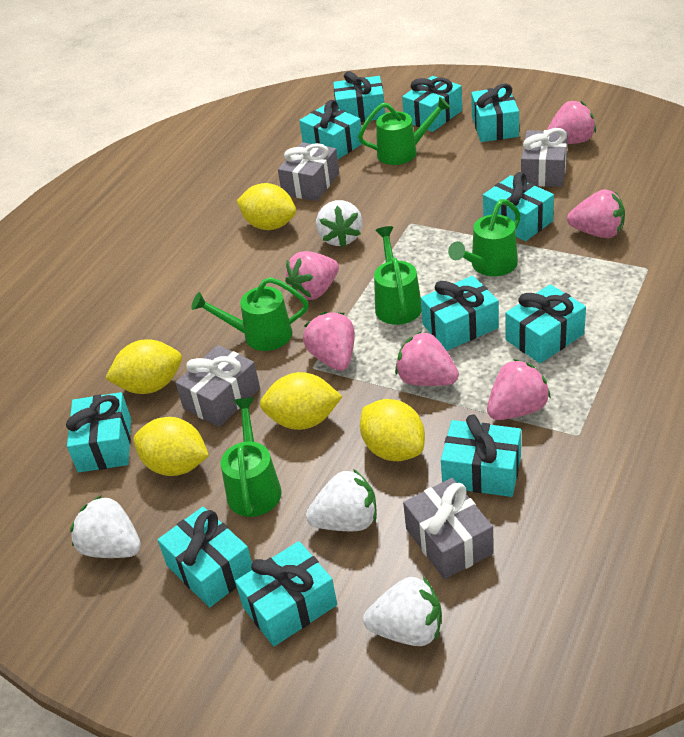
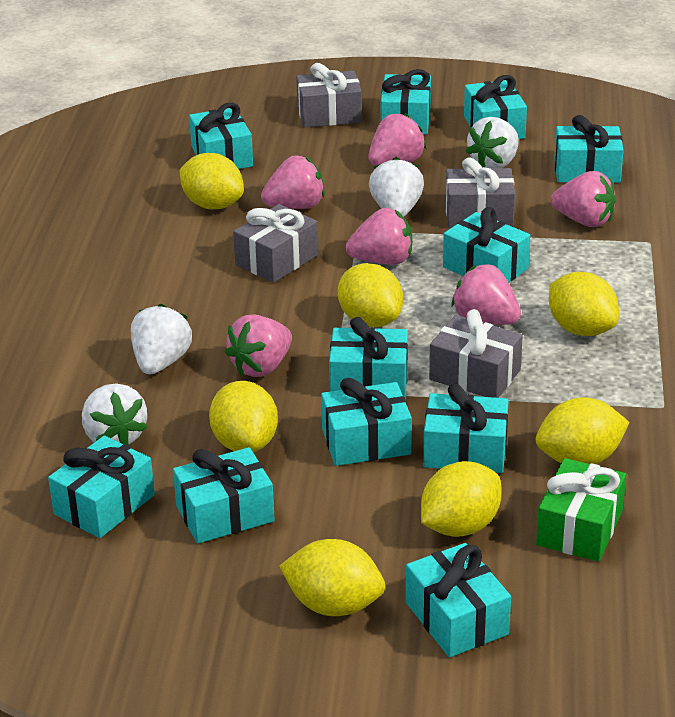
green gift: 0 -> 1
green watering can: 5 -> 0
yellow lemon: 5 -> 7

